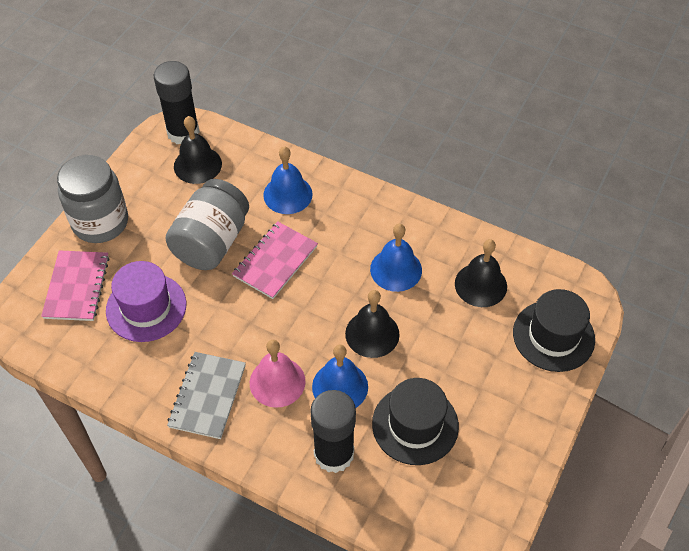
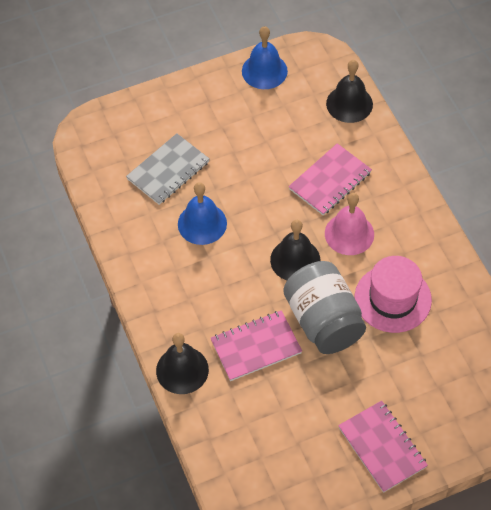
black glue stick: 2 -> 0
black hat: 2 -> 0
blue bell: 3 -> 2
grey jar: 2 -> 1
pink hat: 0 -> 1
pink notebook: 2 -> 3
purple hat: 1 -> 0

